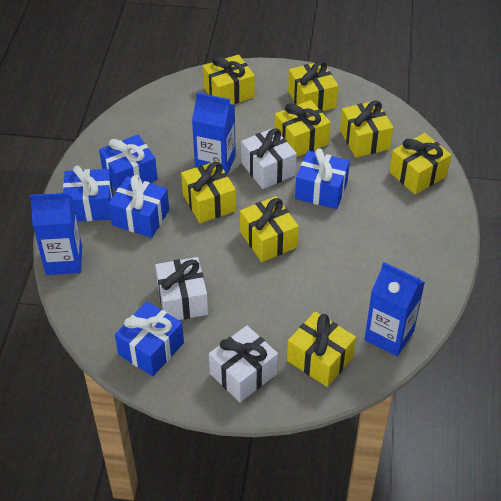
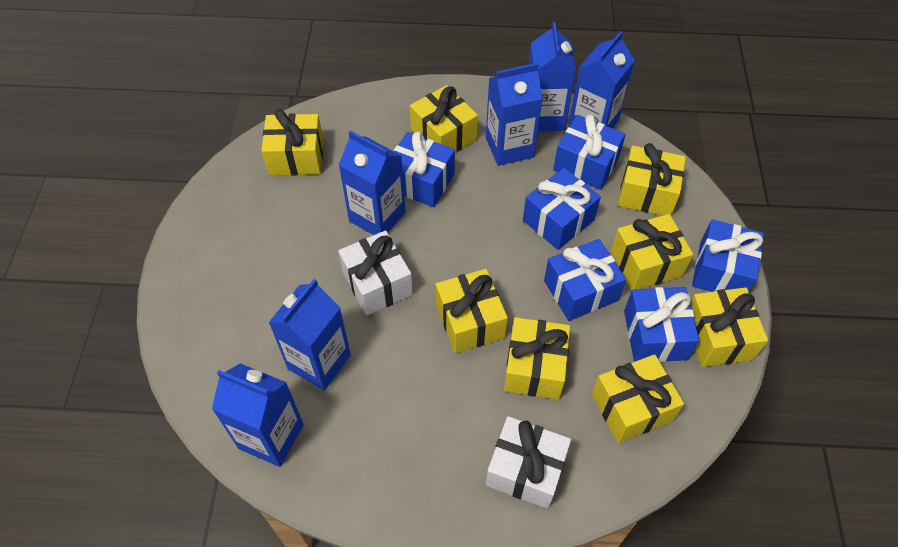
blue carton: 3 -> 6
blue gift: 5 -> 6
white gift: 3 -> 2

